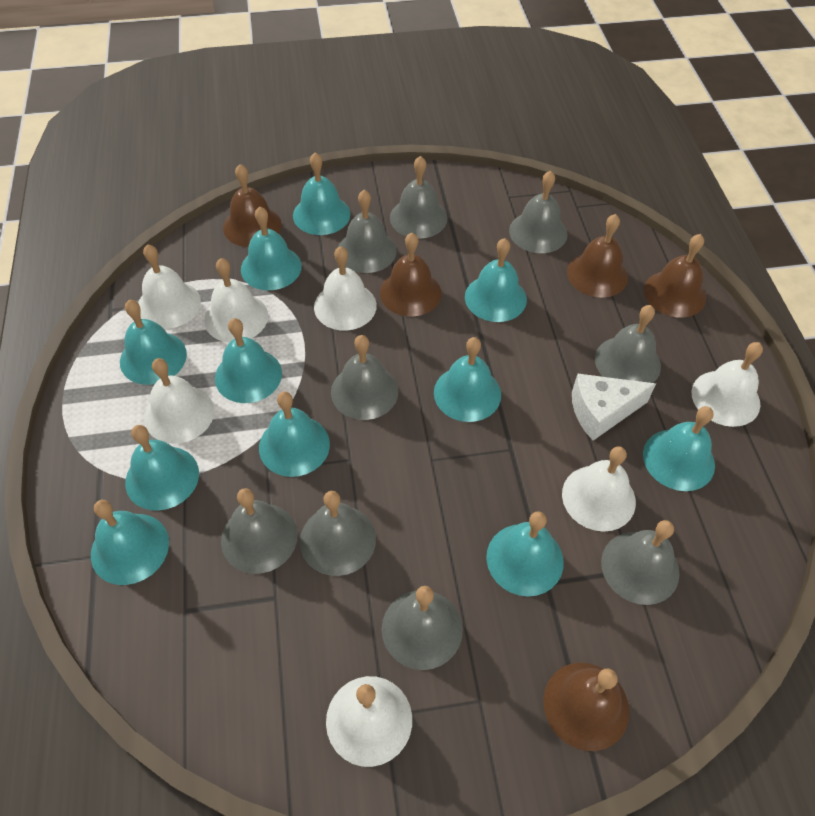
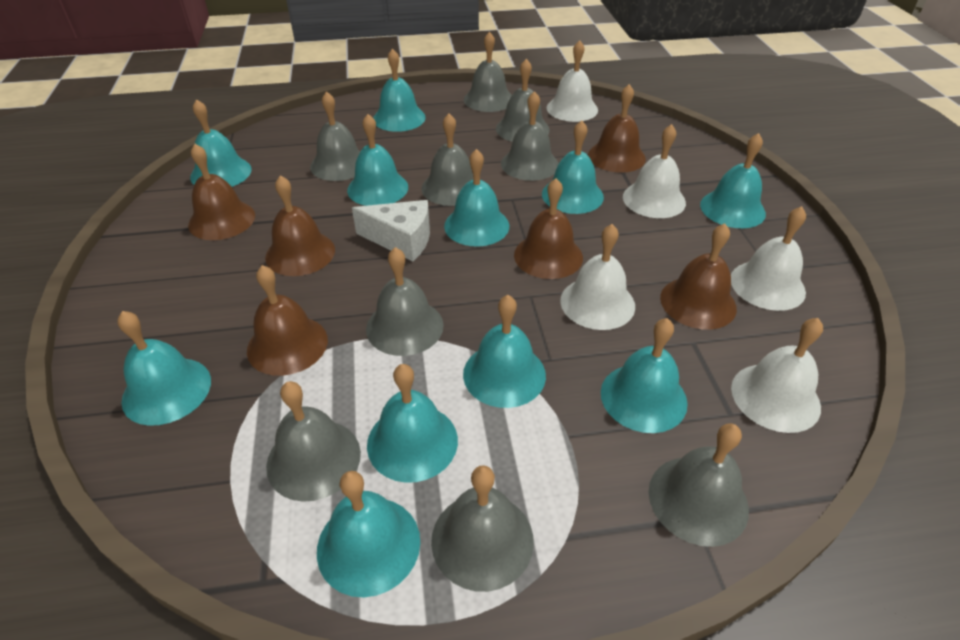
brown bell: 5 -> 6
white bell: 7 -> 5

